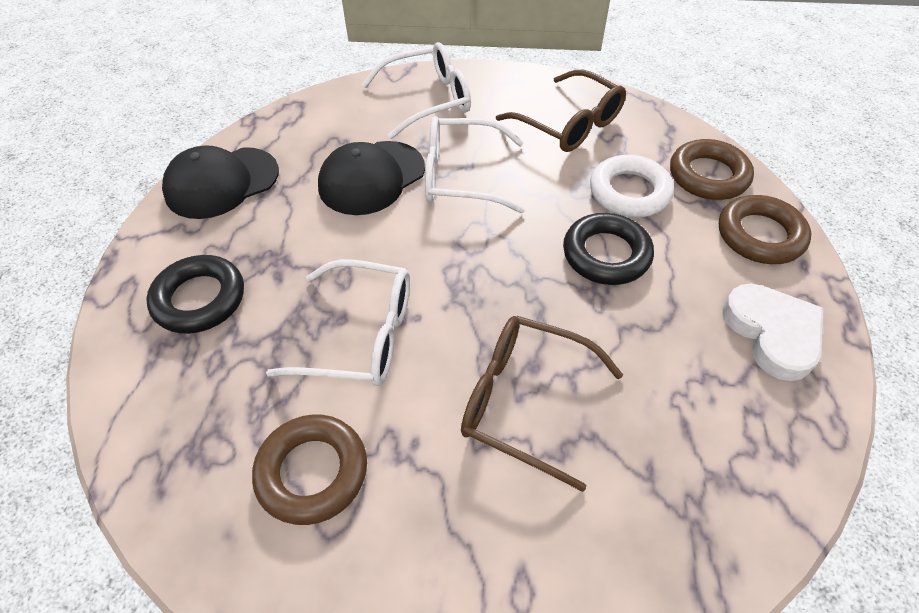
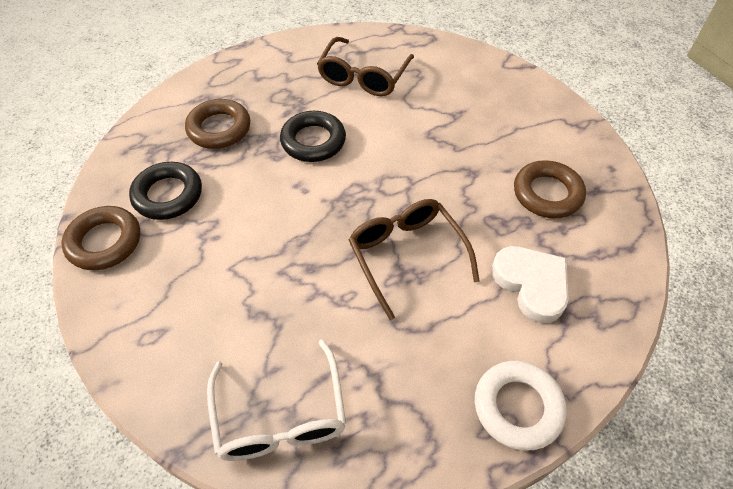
black cap: 2 -> 0
white glasses: 3 -> 1

